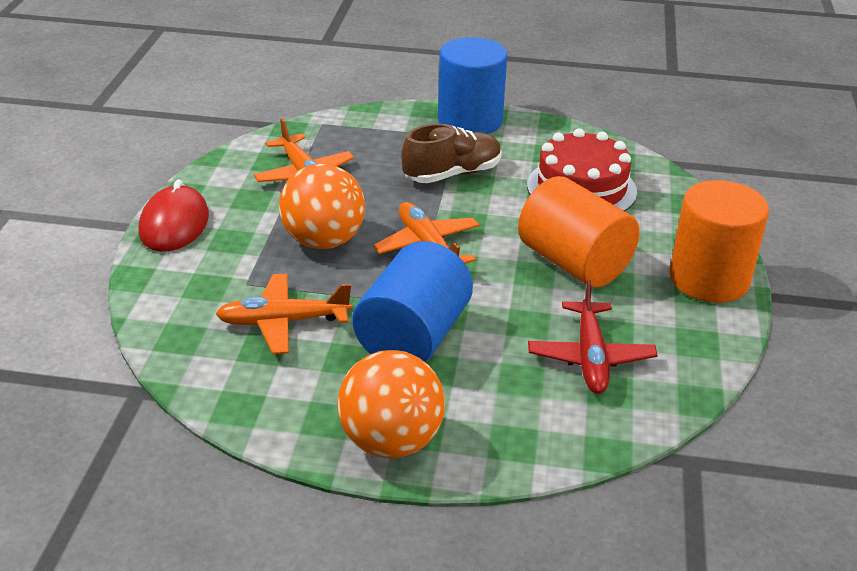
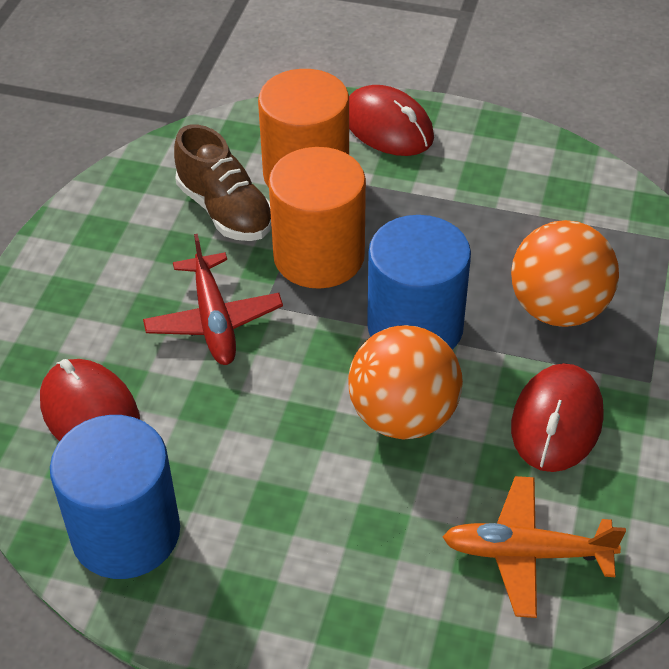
orange plane: 3 -> 1
red cake: 1 -> 0
red mouse: 1 -> 3

